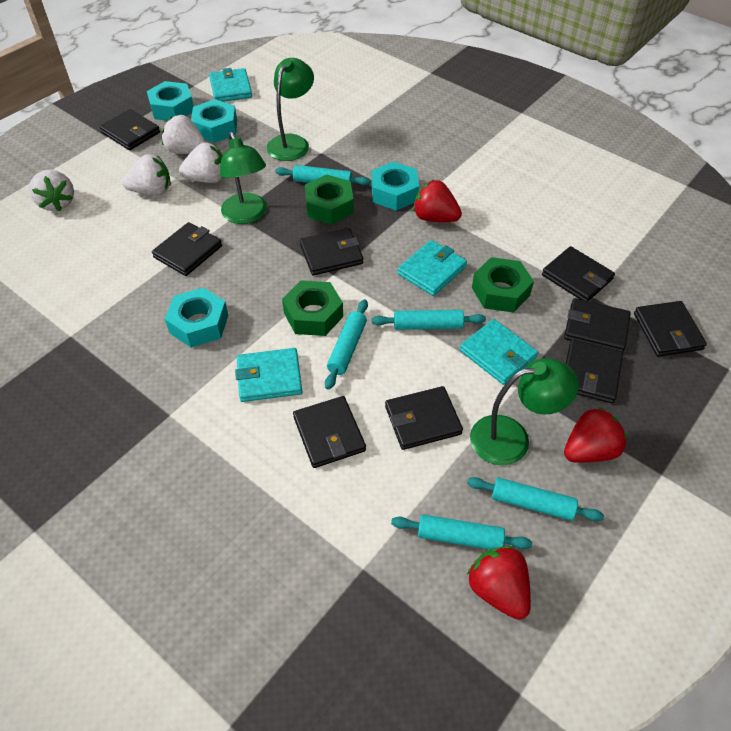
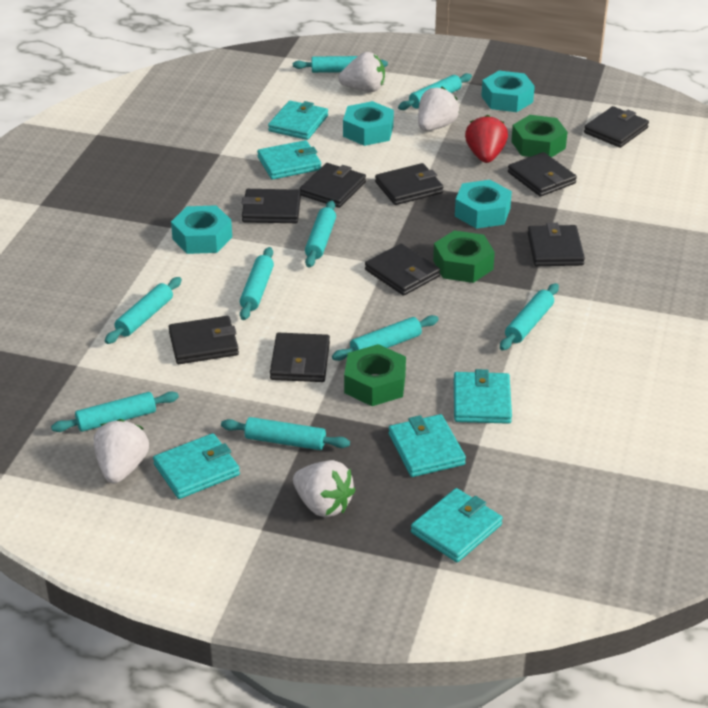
green lamp: 3 -> 0
red strawberry: 3 -> 1
turquoise rolling pin: 5 -> 9
turquoise wallet: 4 -> 6

